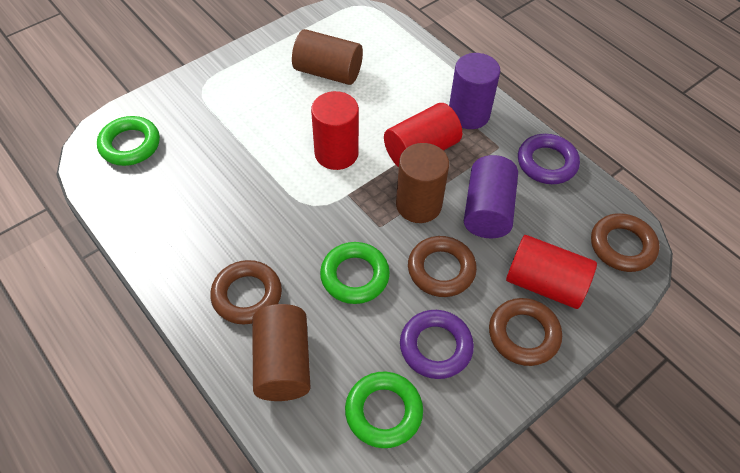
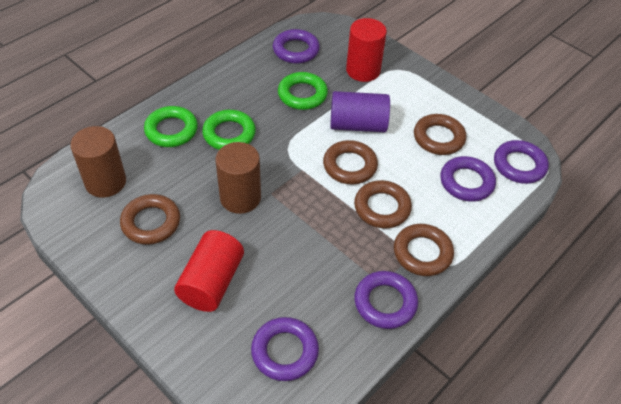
brown cylinder: 3 -> 2
brown ring: 4 -> 5
purple cylinder: 2 -> 1
purple ring: 2 -> 5
red cylinder: 3 -> 2

